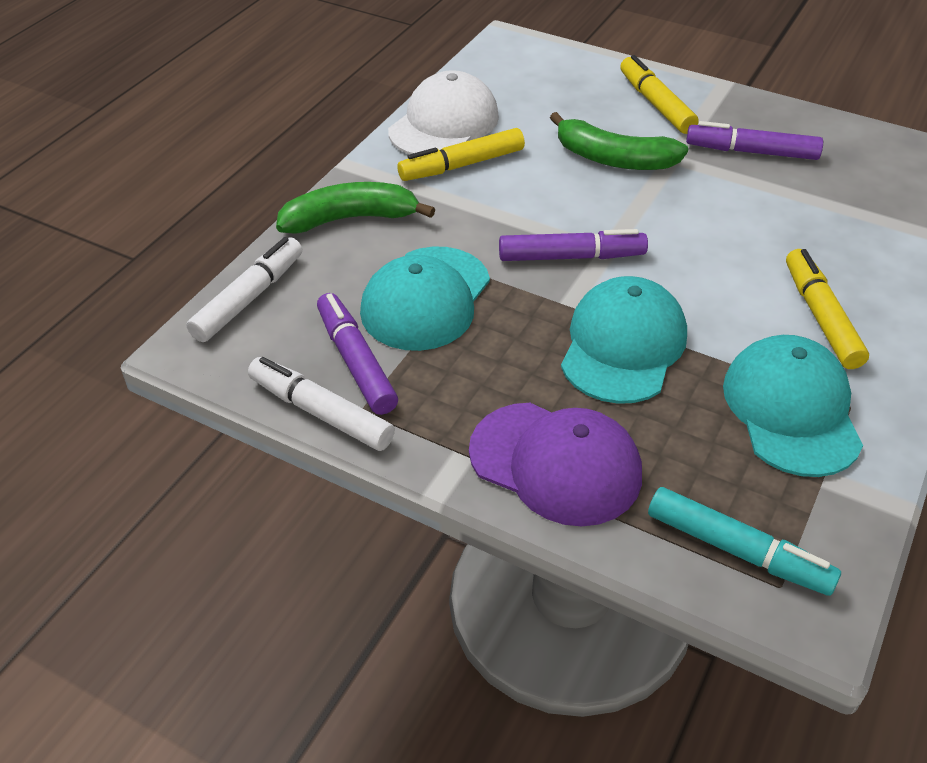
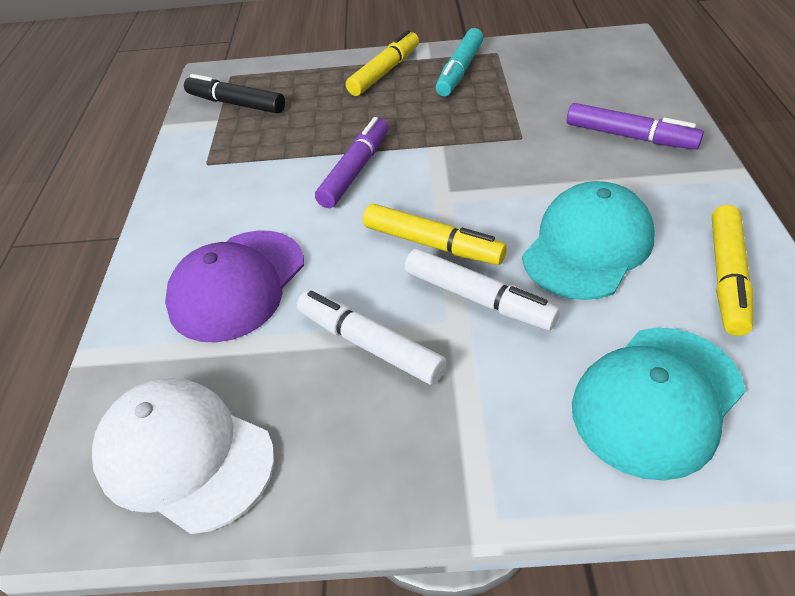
black marker: 0 -> 1
green banana: 2 -> 0
purple marker: 3 -> 2
turquoise cap: 3 -> 2

